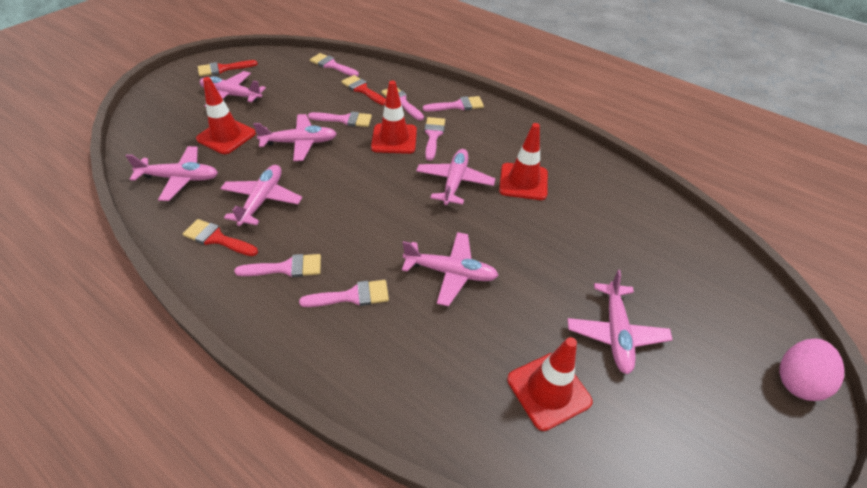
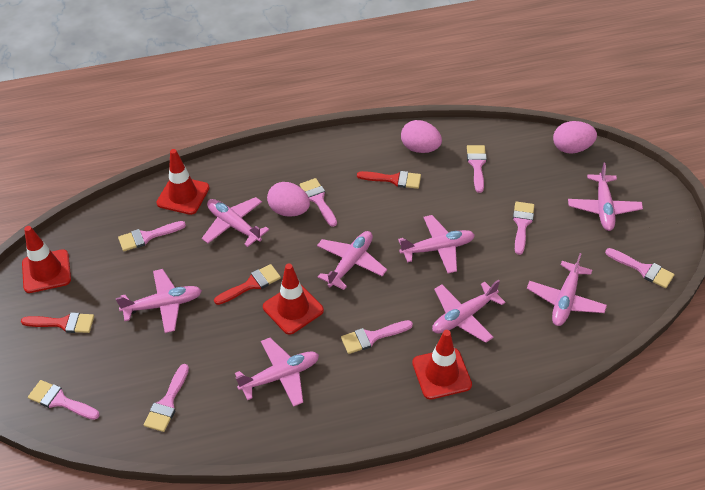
pink brush: 7 -> 8
pink egg: 1 -> 3
pink plane: 7 -> 8

